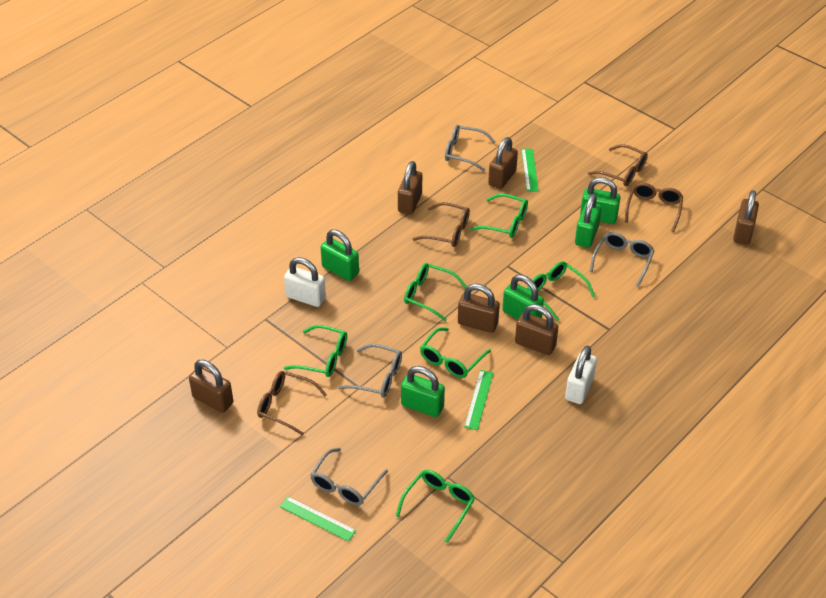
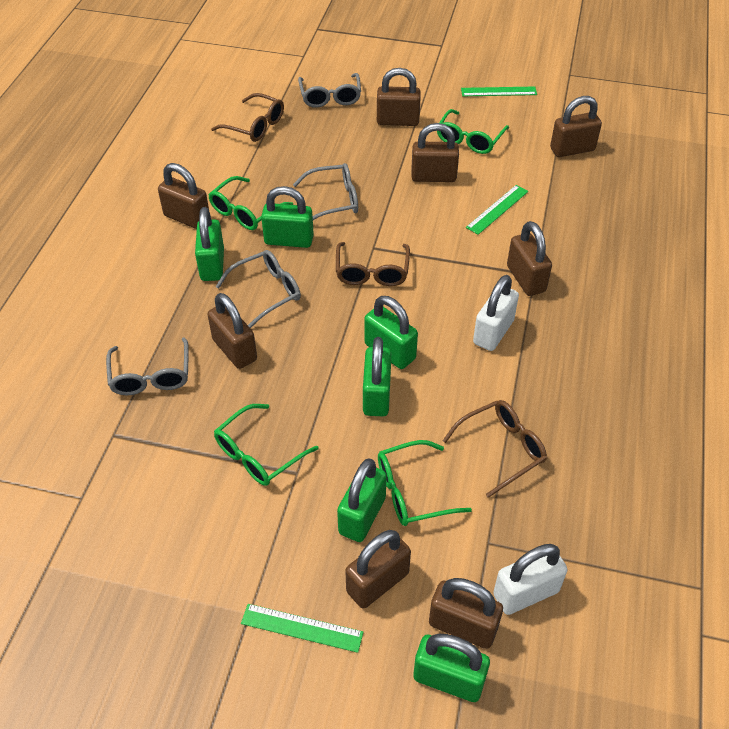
brown glasses: 4 -> 3
brown padlock: 6 -> 8
green glasses: 6 -> 4
green padlock: 5 -> 6

